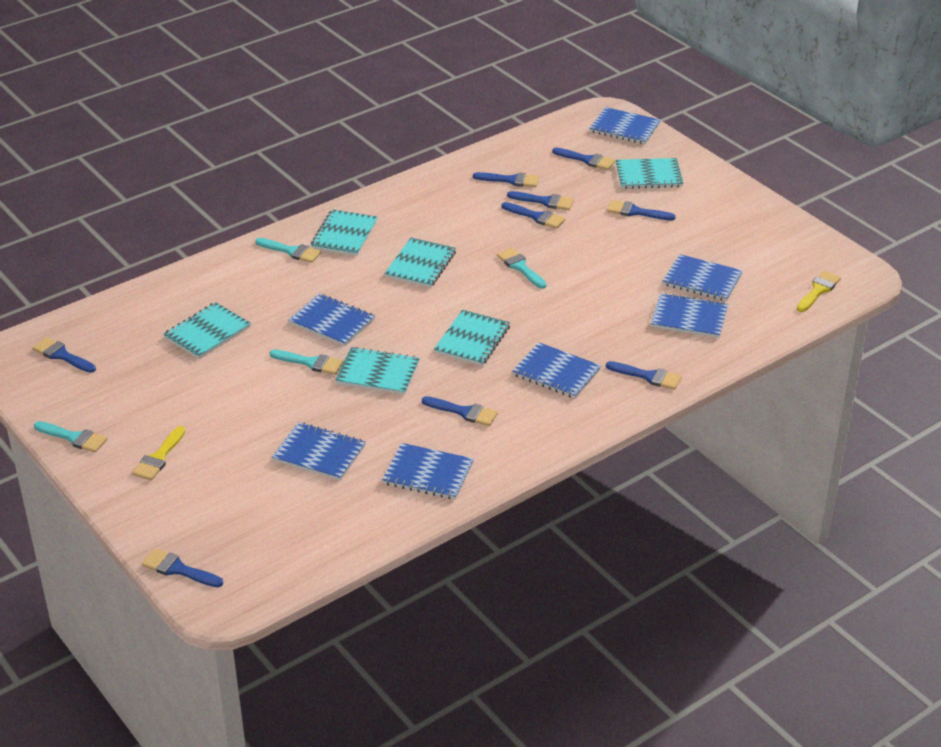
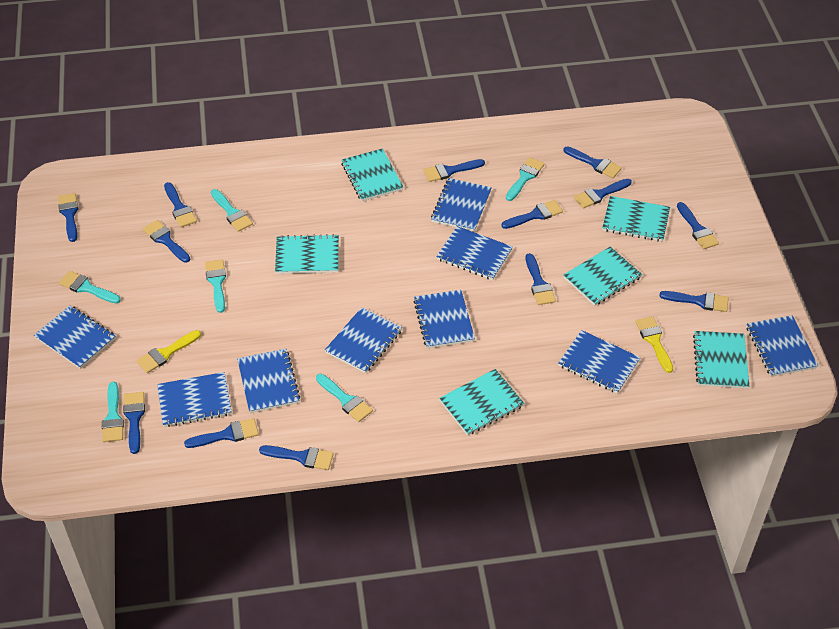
blue brush: 9 -> 13
blue notebook: 7 -> 9
turquoise brush: 4 -> 6

